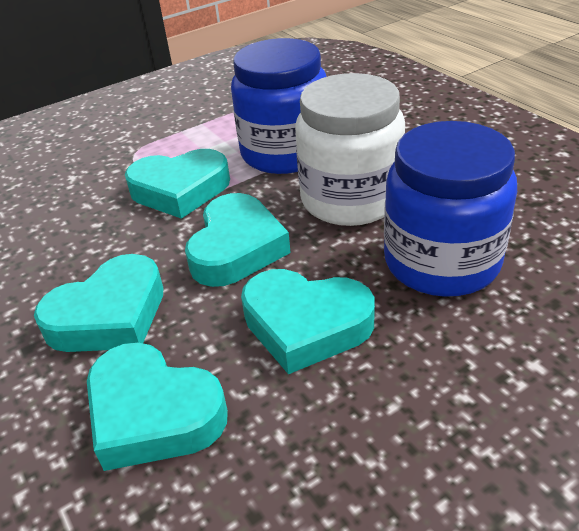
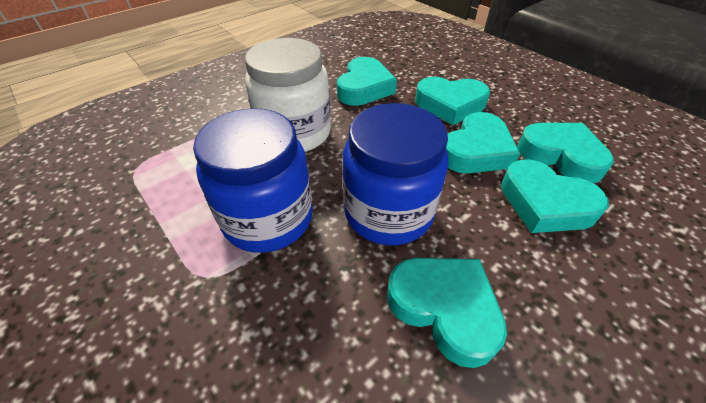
turquoise heart: 5 -> 6

